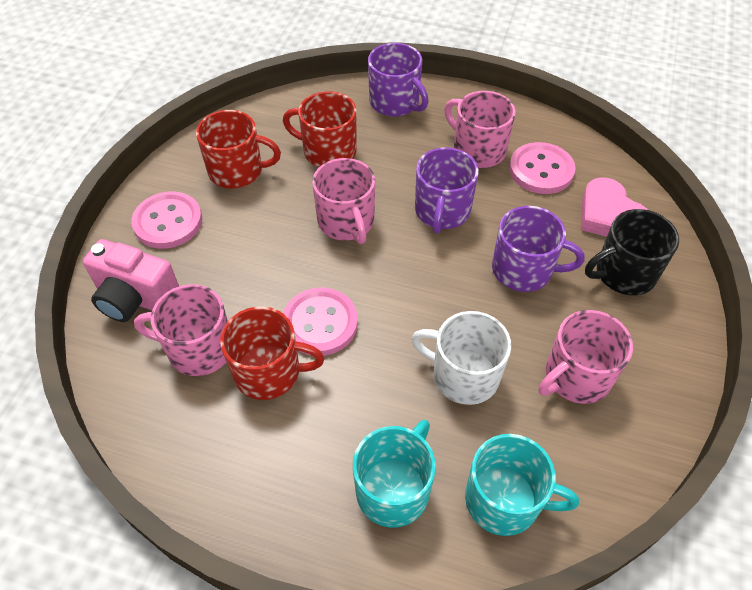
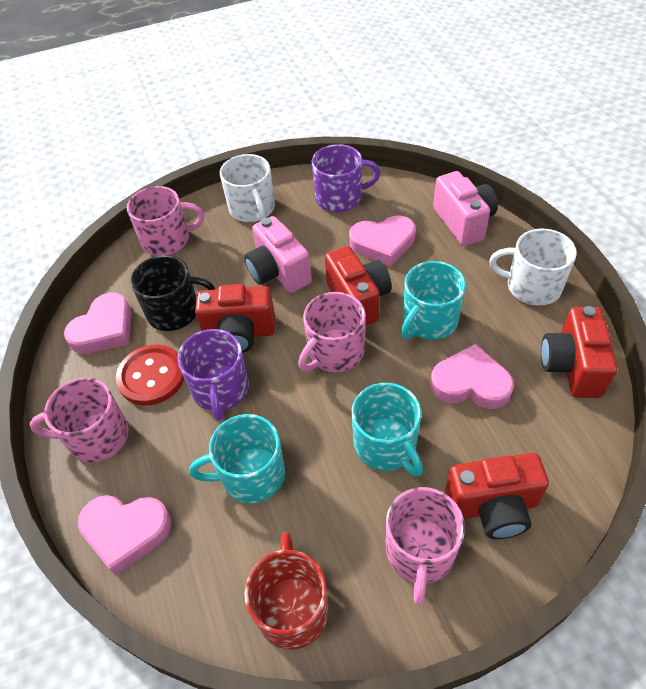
pink button: 3 -> 0
pink camera: 1 -> 2
pink heart: 1 -> 4
purple mug: 3 -> 2
red button: 0 -> 1
red camera: 0 -> 4
red mug: 3 -> 1
turquoise mug: 2 -> 3
white mug: 1 -> 2

